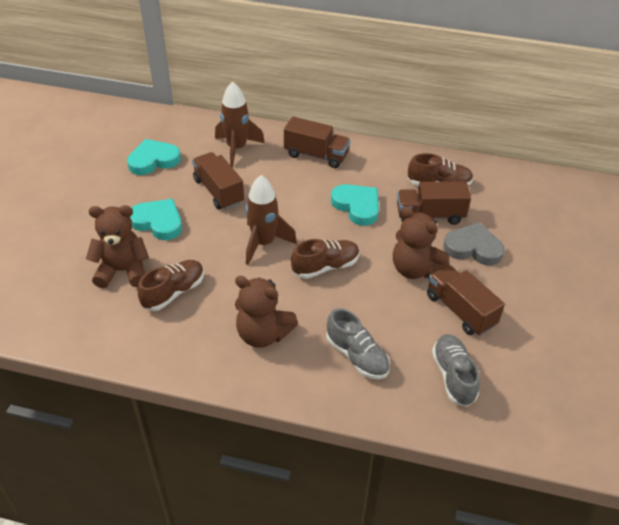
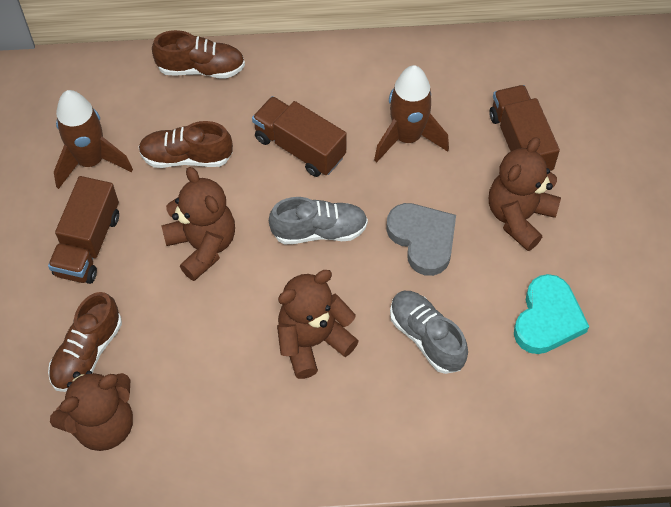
brown teddy bear: 3 -> 4
brown truck: 4 -> 3
turquoise heart: 3 -> 1

